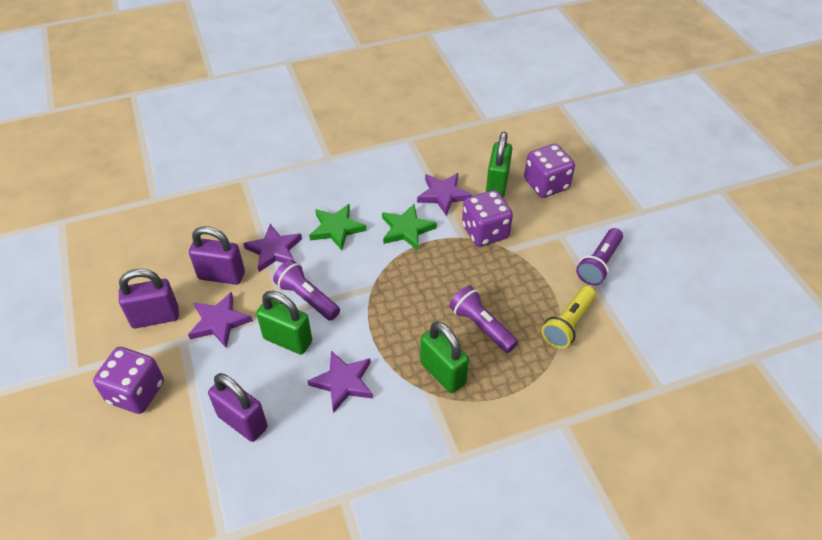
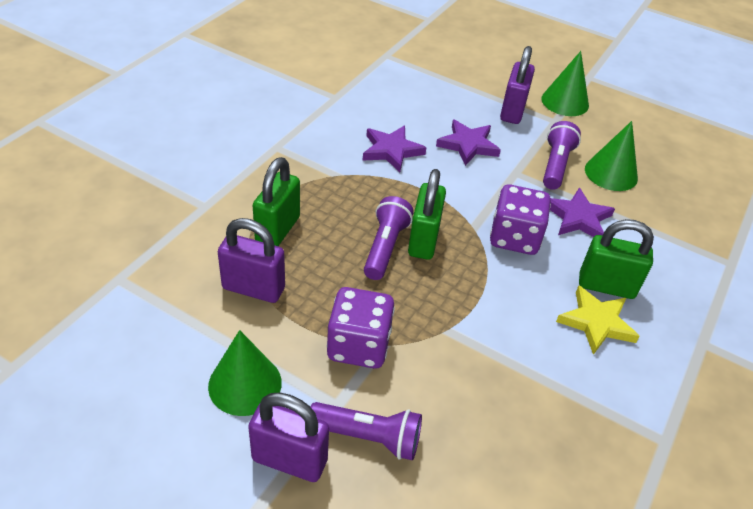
green cone: 0 -> 3
green star: 2 -> 0
purple dice: 3 -> 2
purple star: 4 -> 3
yellow flashlight: 1 -> 0
yellow star: 0 -> 1

